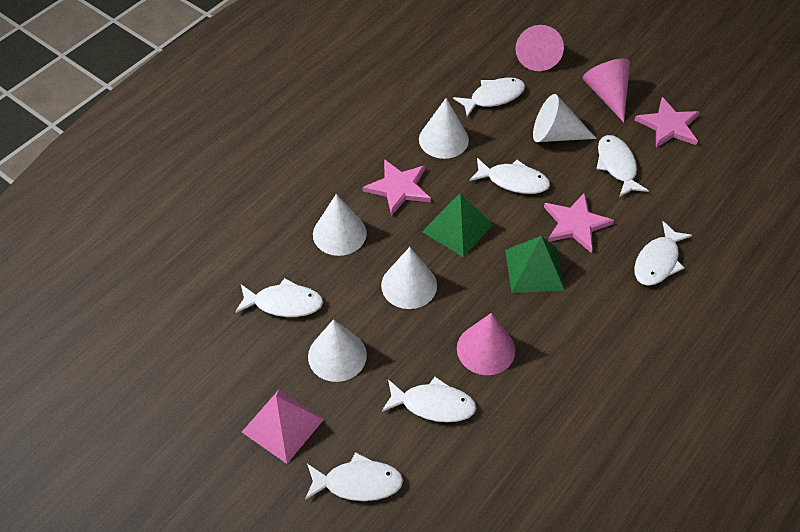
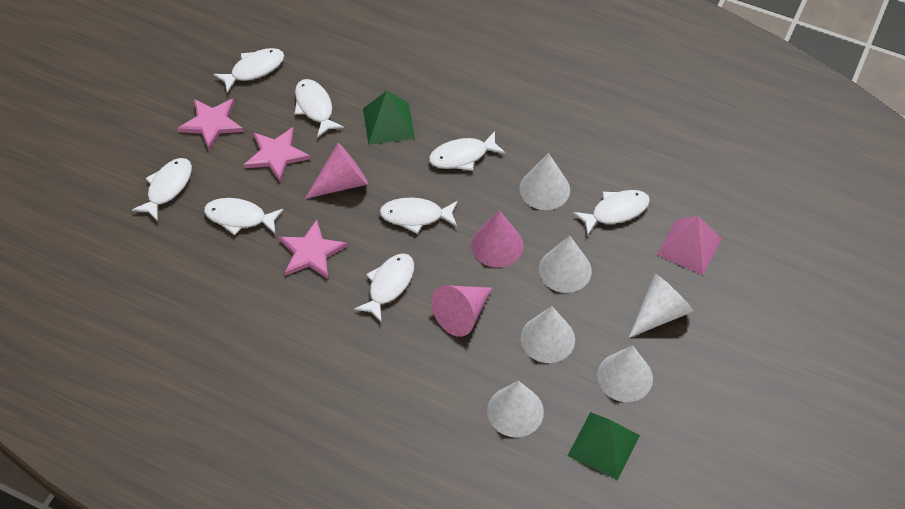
white cone: 5 -> 6
white fish: 7 -> 8

